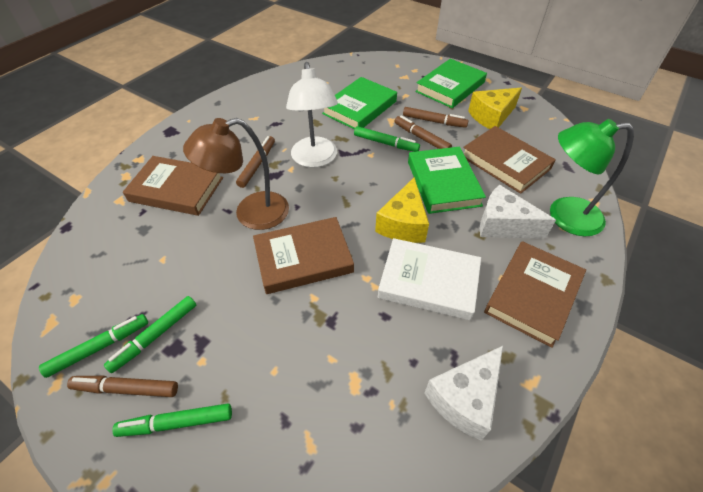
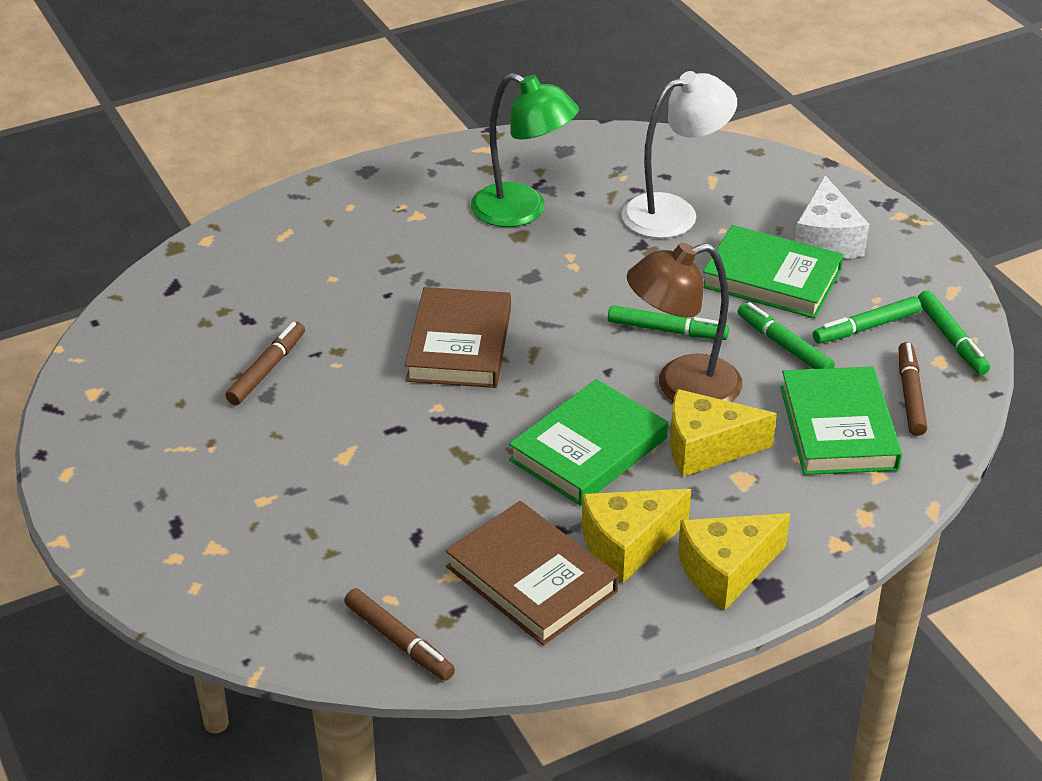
brown book: 4 -> 2
brown marker: 4 -> 3
white book: 1 -> 0
white cheese: 2 -> 1
yellow cheese: 2 -> 3

